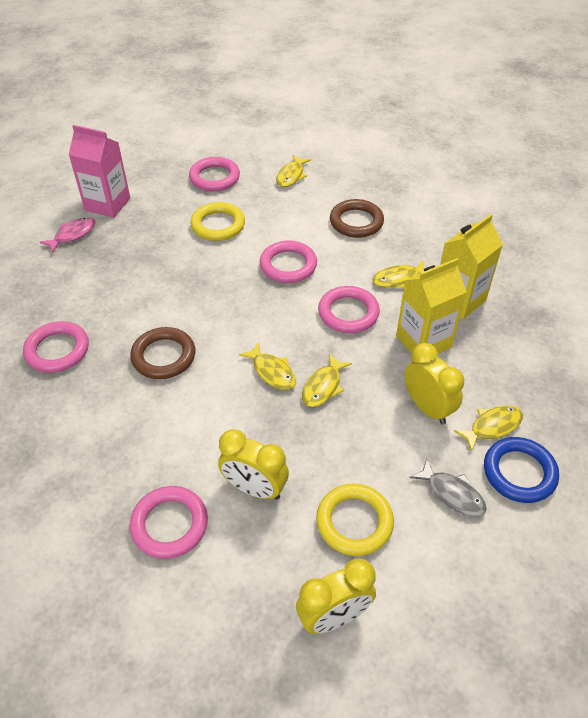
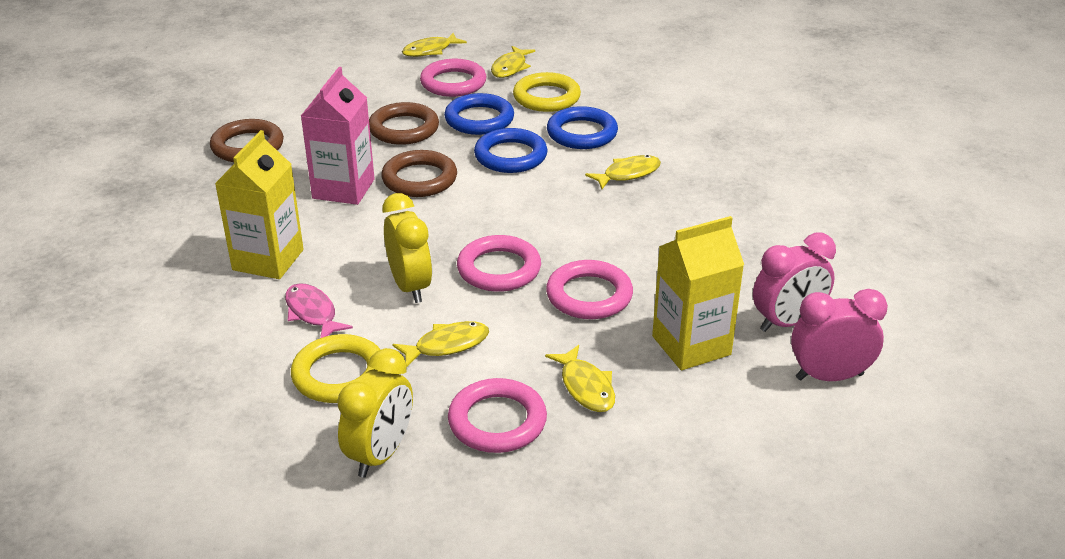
blue ring: 1 -> 3
brown ring: 2 -> 3
grey fish: 1 -> 0
pink clock: 0 -> 2
pink ring: 5 -> 4
yellow clock: 3 -> 2

